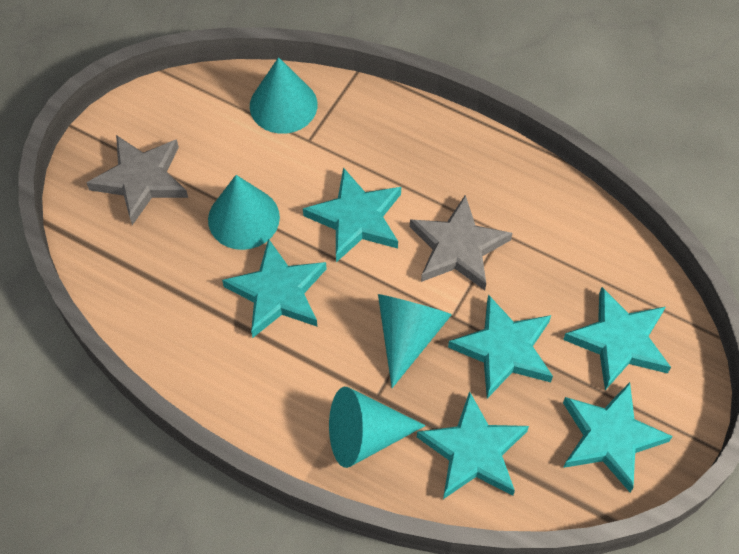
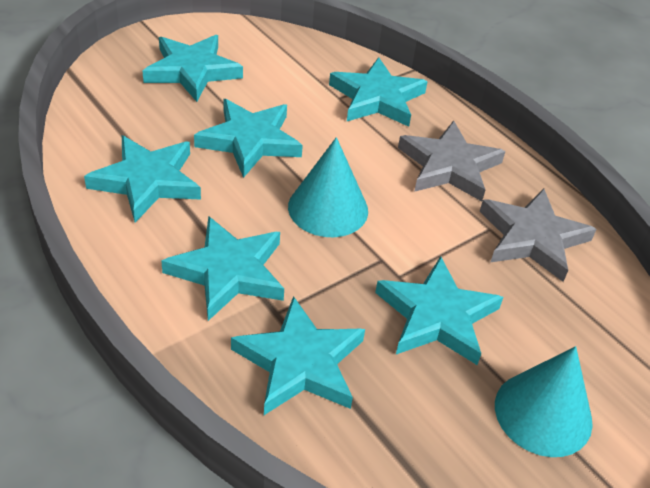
turquoise cone: 4 -> 2
turquoise star: 6 -> 7

